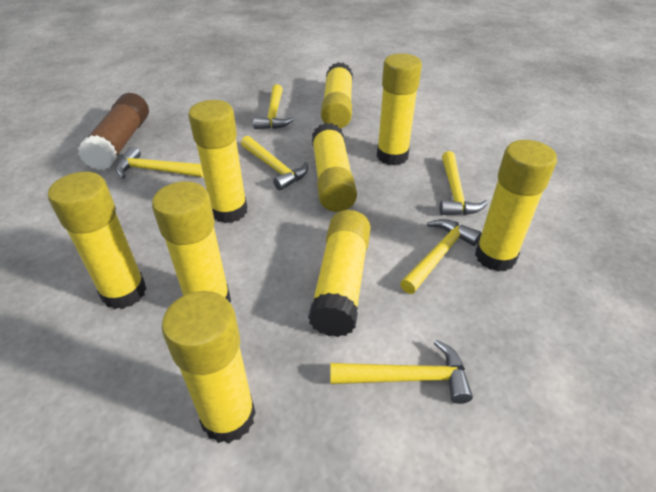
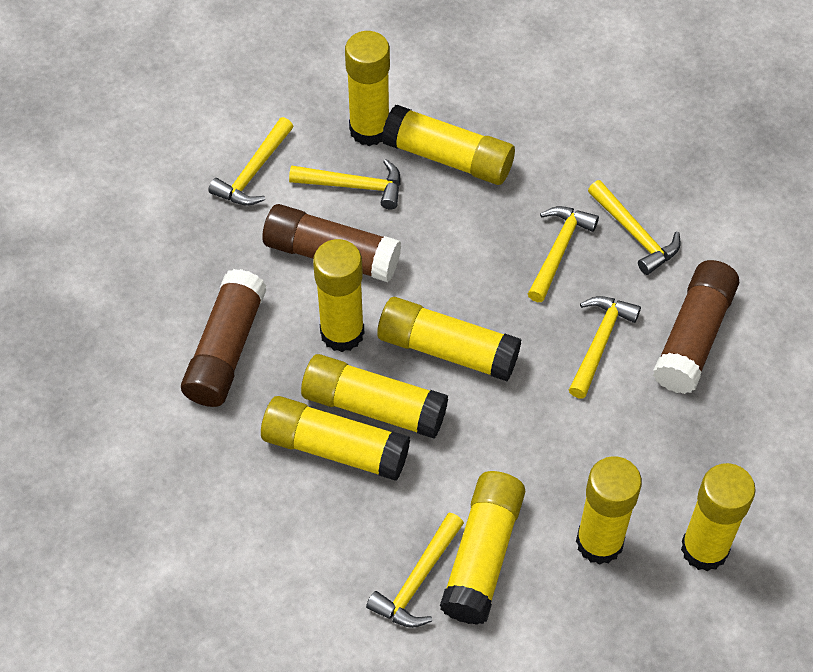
brown glue stick: 1 -> 3

